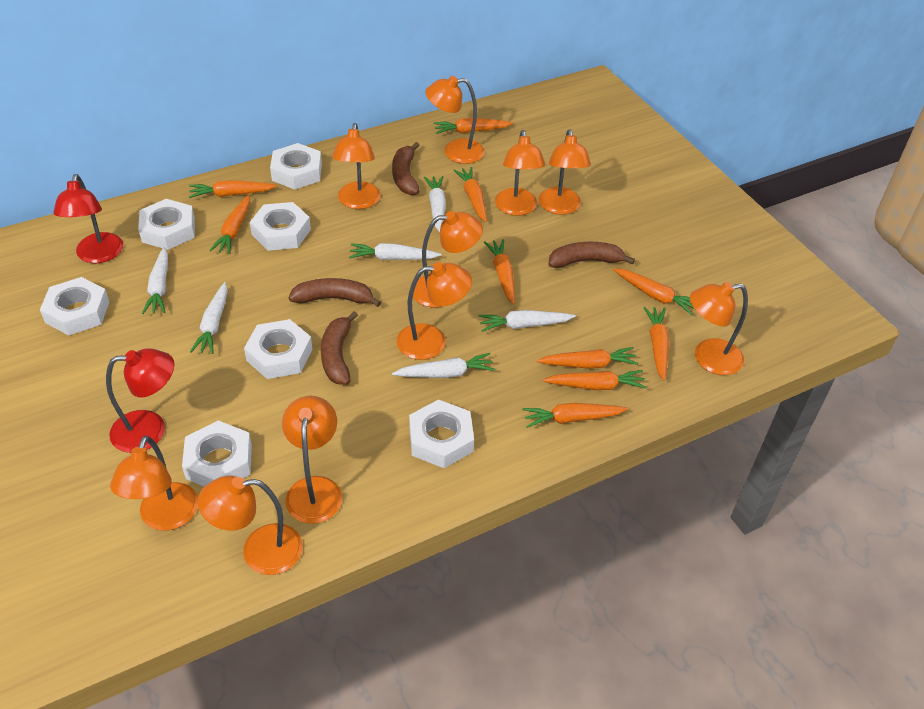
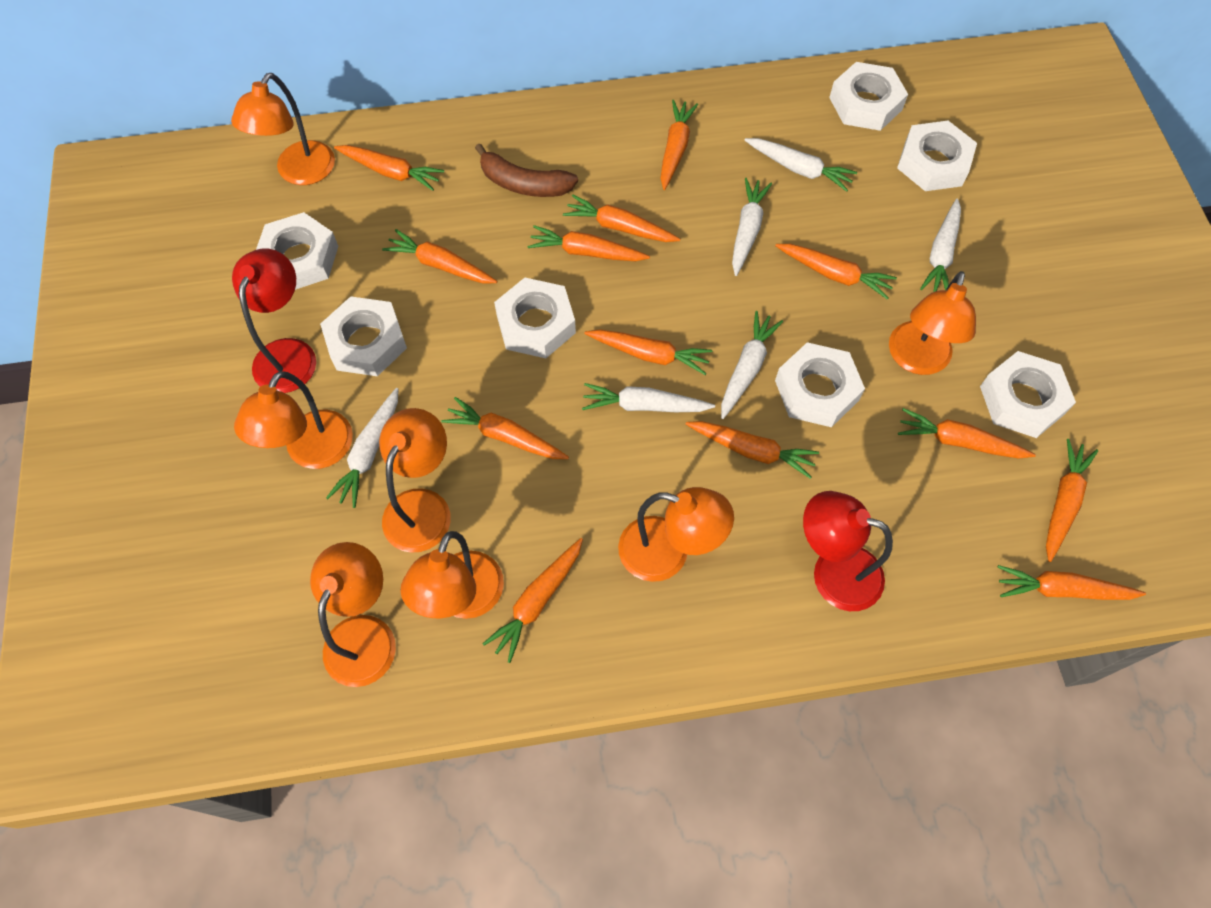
brown banana: 4 -> 1
orange carrot: 10 -> 13
orange lamp: 10 -> 7

